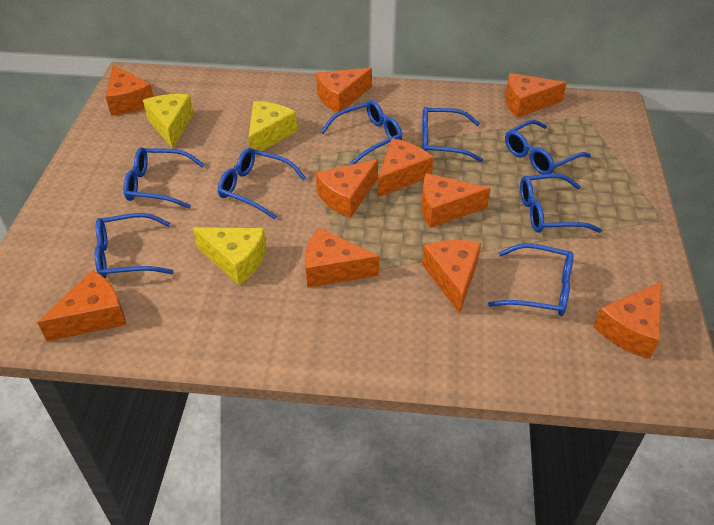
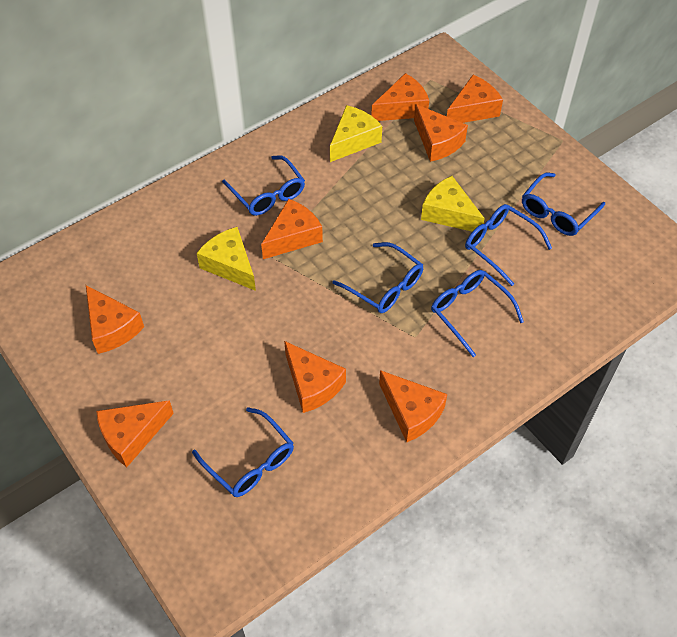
blue glasses: 8 -> 6
orange cheese: 10 -> 8

